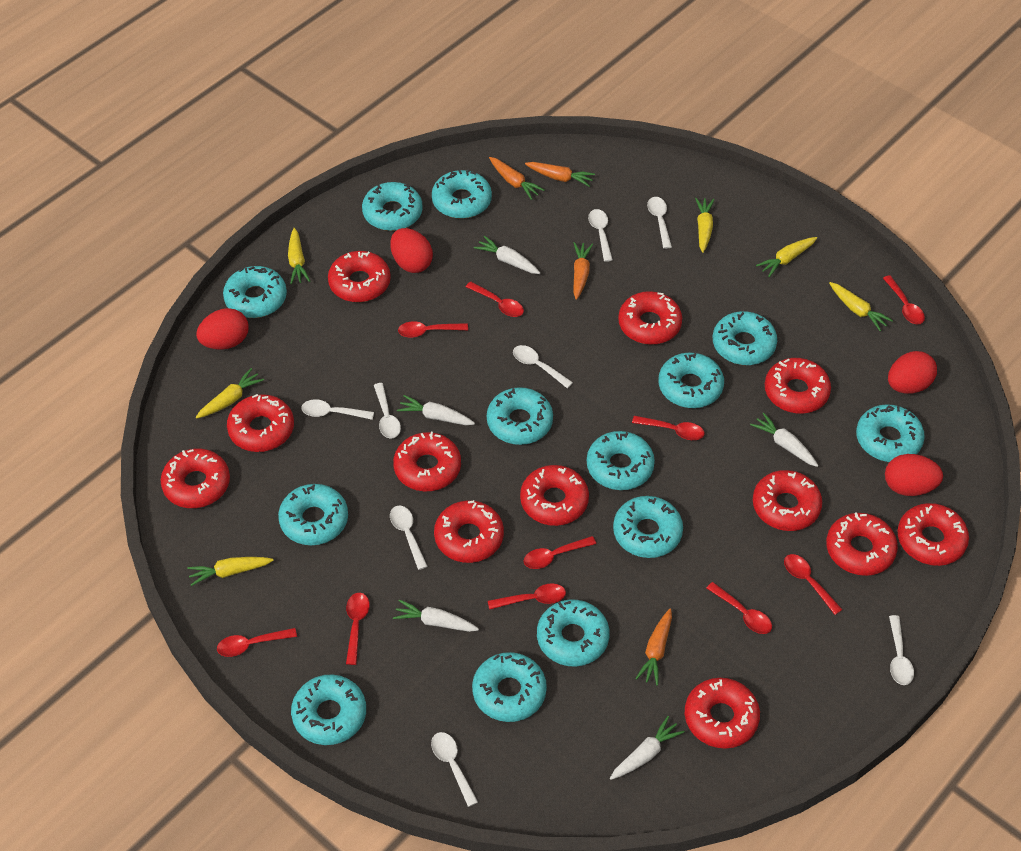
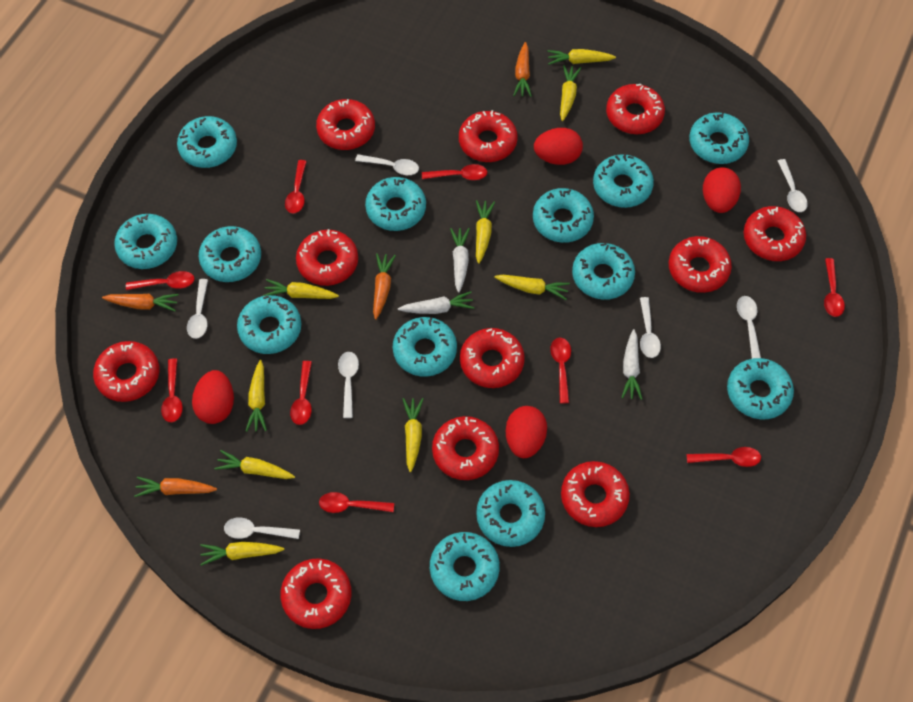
red donut: 12 -> 11
red spoon: 10 -> 9
white carrot: 5 -> 3
white spoon: 8 -> 7
yellow carrot: 6 -> 9

